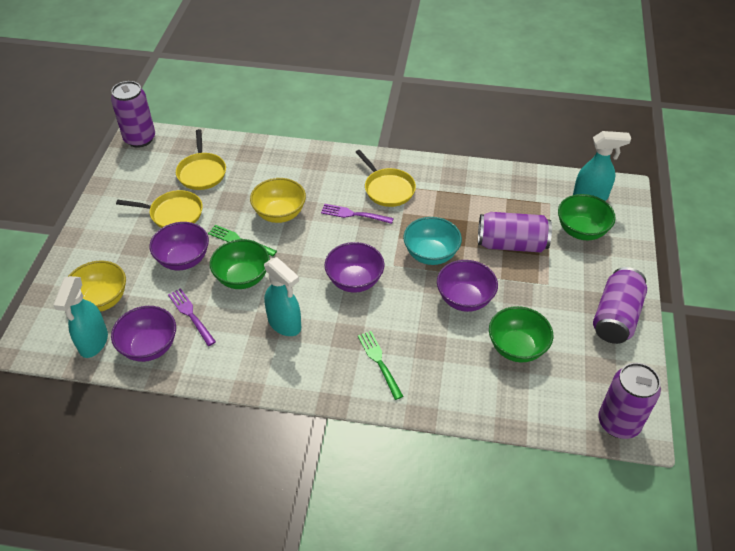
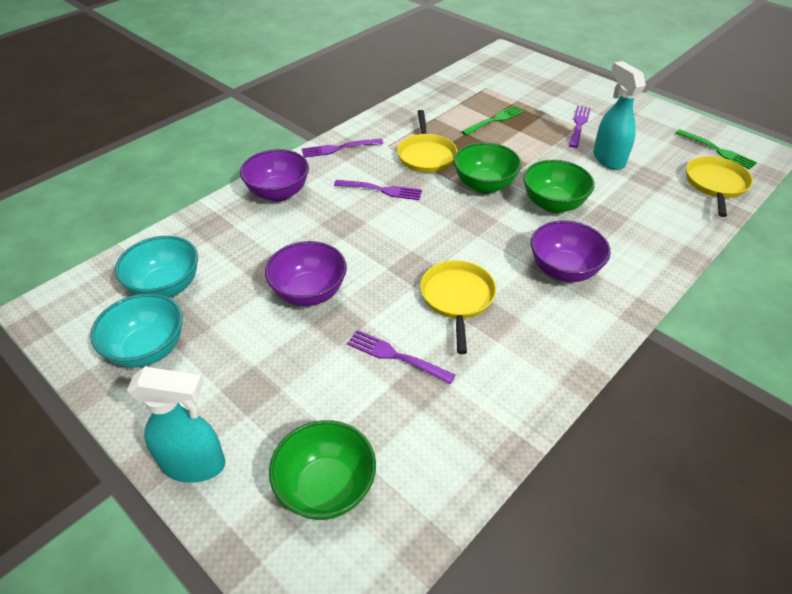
purple bowl: 4 -> 3
purple can: 4 -> 0
purple fork: 2 -> 4
turquoise bowl: 1 -> 2
turquoise spray bottle: 3 -> 2
yellow bowl: 2 -> 0

